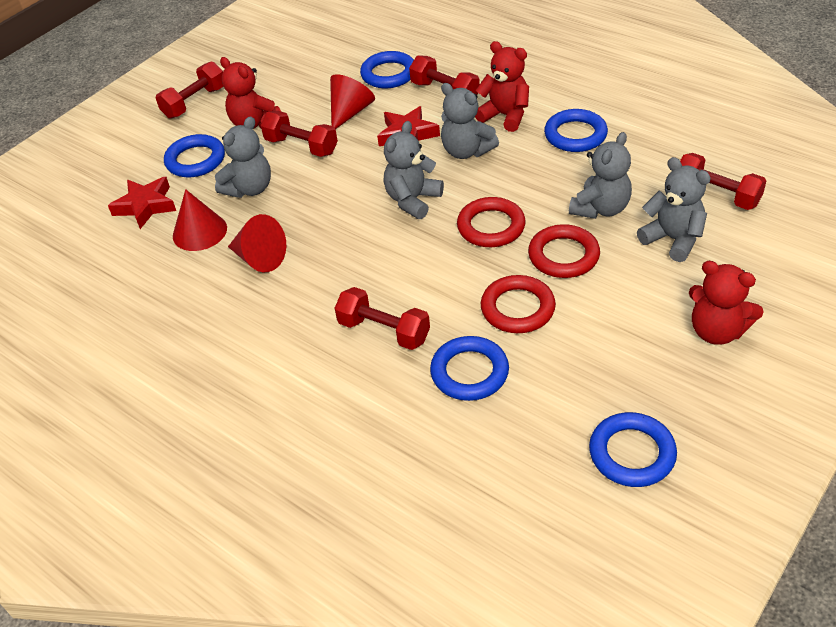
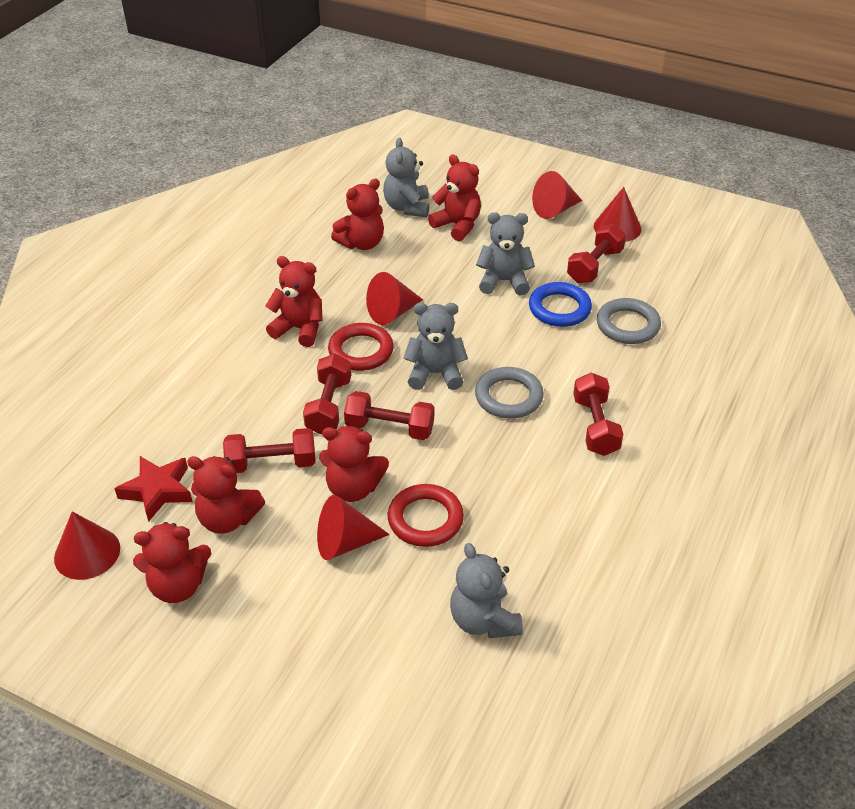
blue ring: 5 -> 1
grey ring: 0 -> 2
grey teddy bear: 5 -> 4
red cone: 3 -> 5
red ring: 3 -> 2
red star: 2 -> 1
red teddy bear: 3 -> 6

